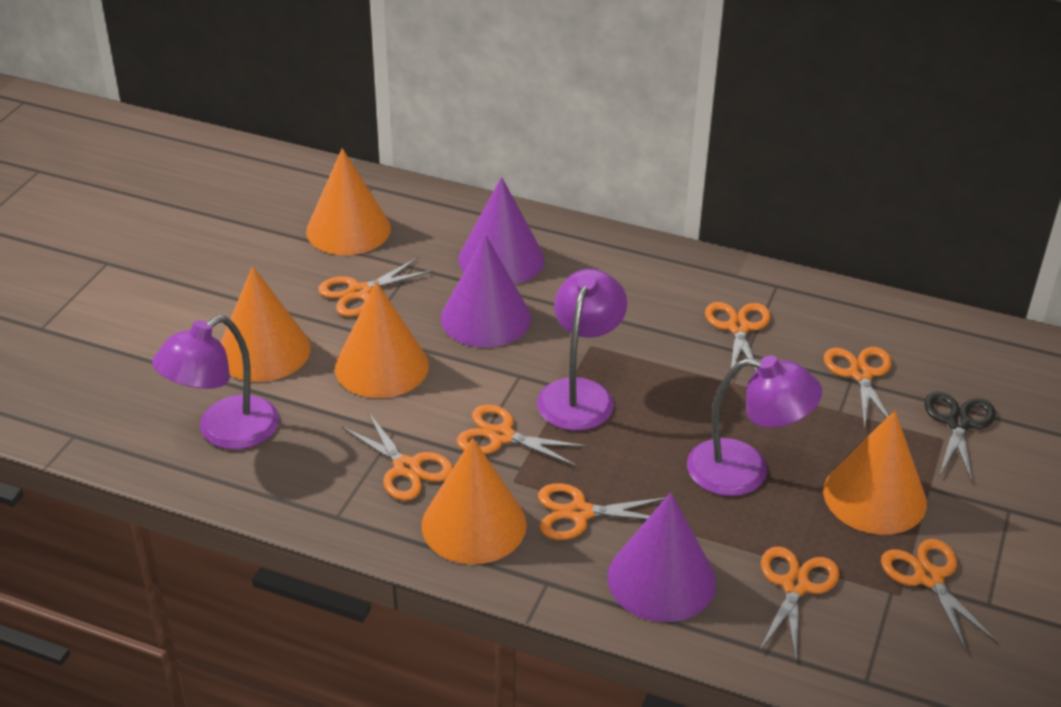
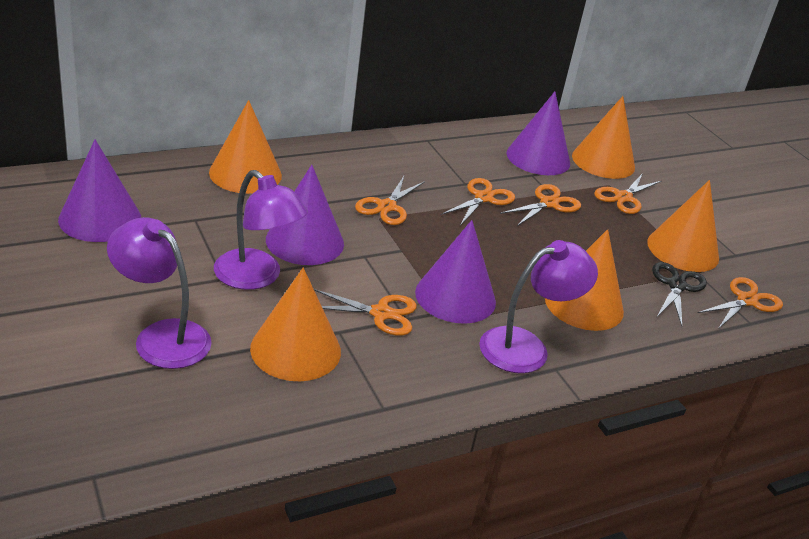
orange scissors: 8 -> 6
purple cone: 3 -> 4

